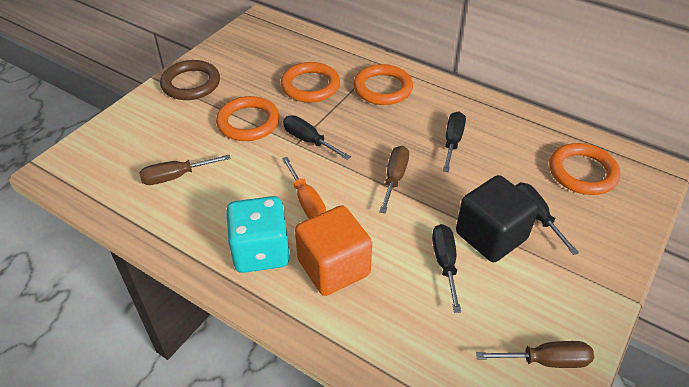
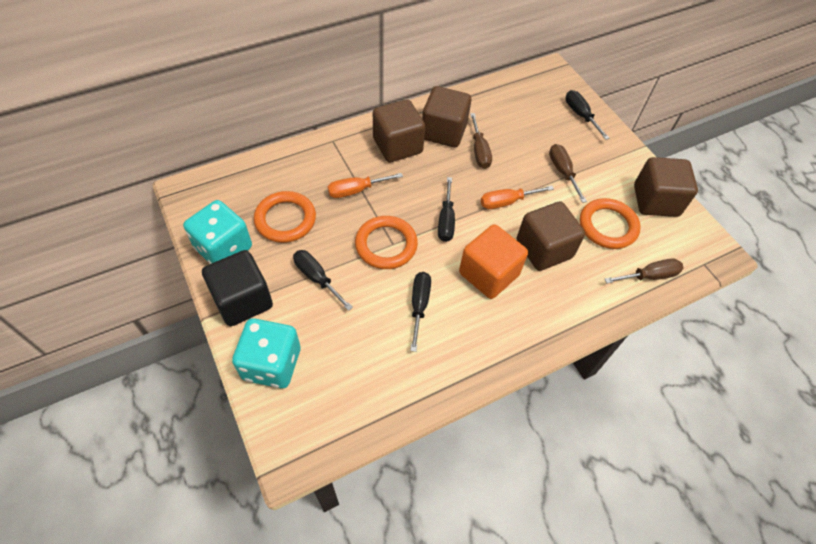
brown cube: 0 -> 4
brown ring: 1 -> 0
orange ring: 4 -> 3
orange screwdriver: 1 -> 2
turquoise dice: 1 -> 2

